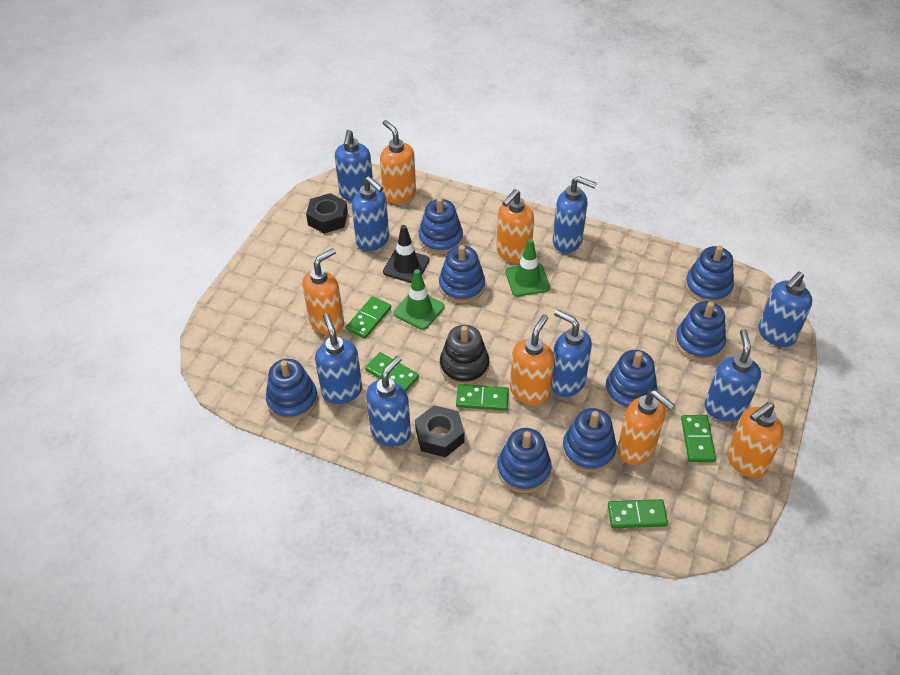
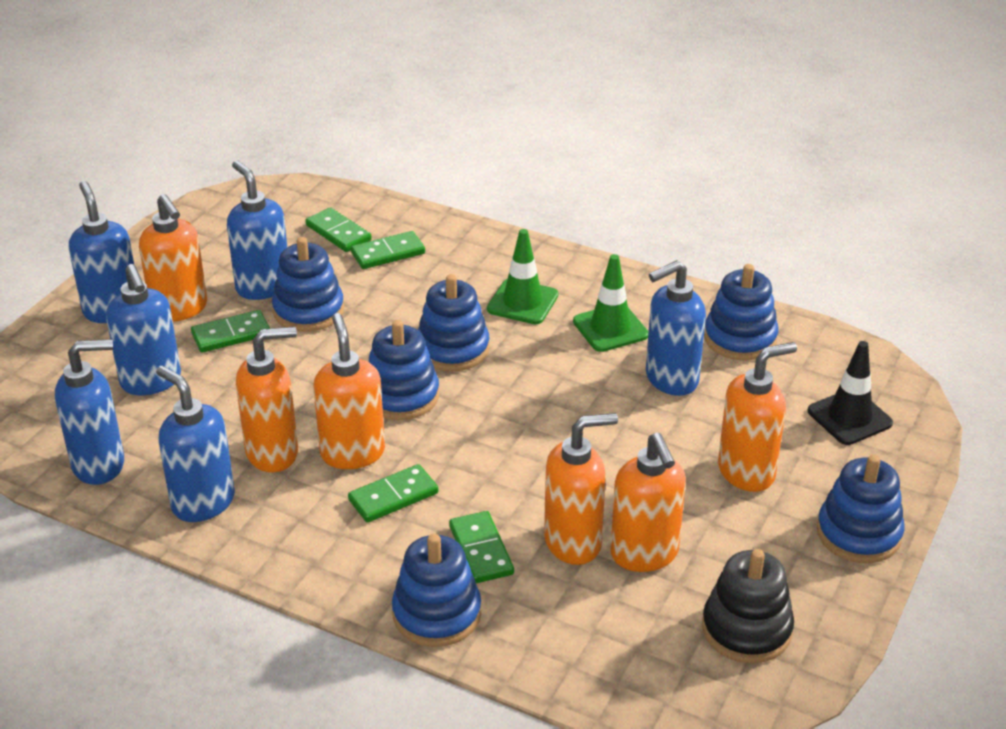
black nut: 2 -> 0
blue soap dispenser: 8 -> 6
blue stacking toy: 8 -> 6

